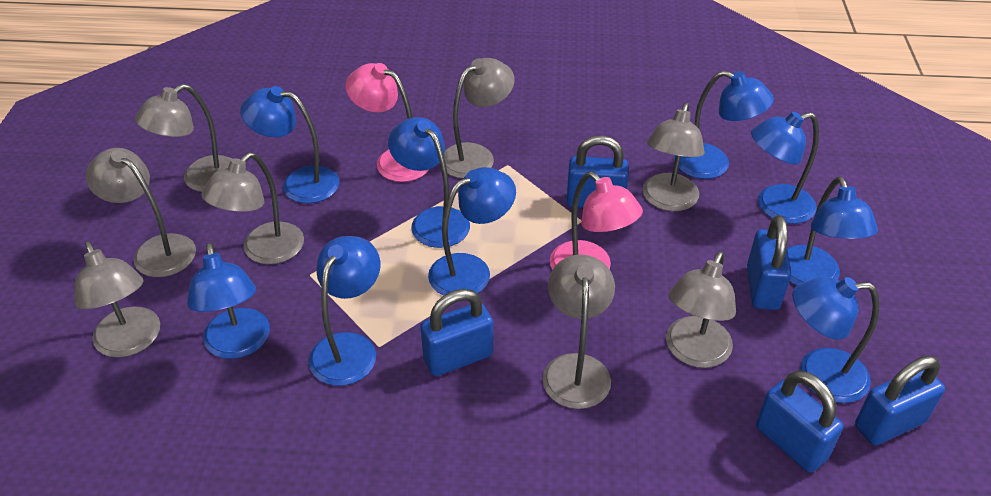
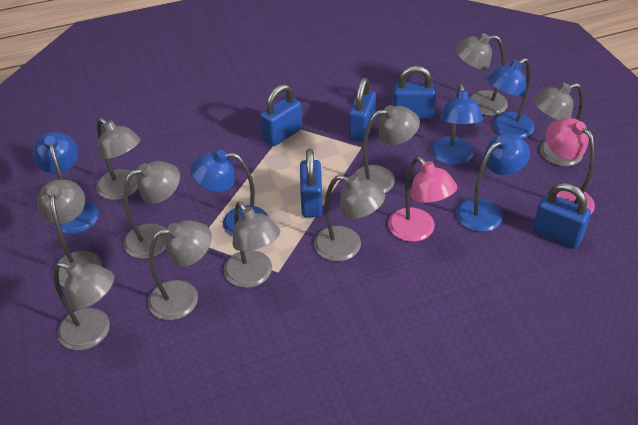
blue lamp: 9 -> 5
grey lamp: 8 -> 10

